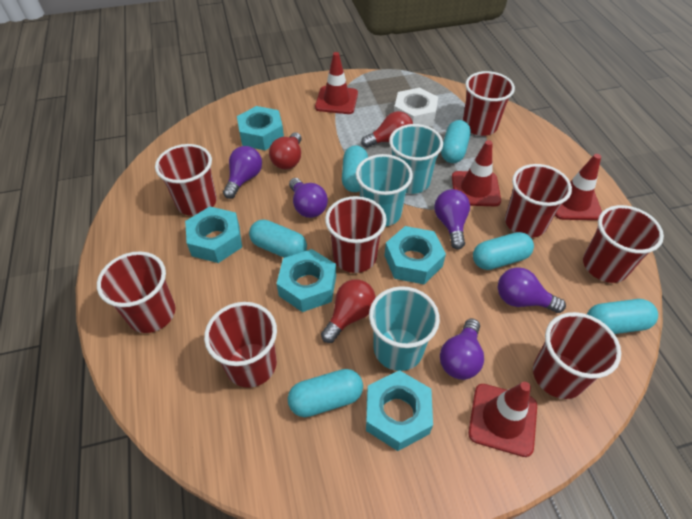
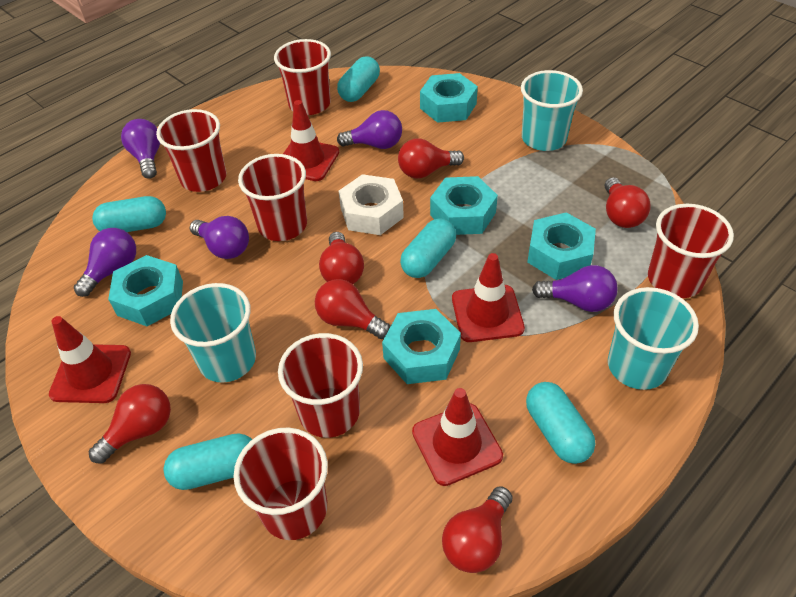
red cup: 8 -> 6
red light bulb: 3 -> 6
turquoise capsule: 6 -> 5

